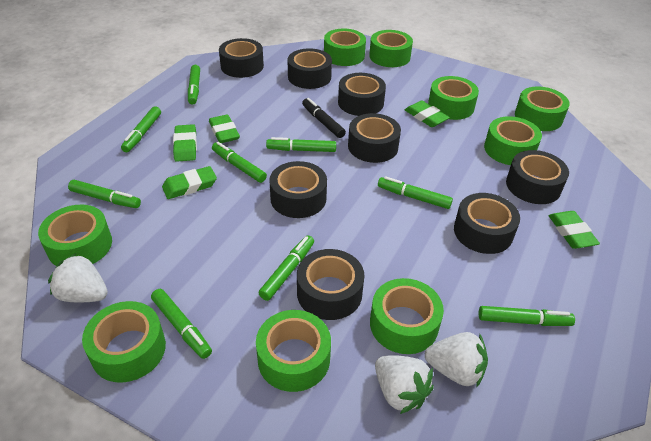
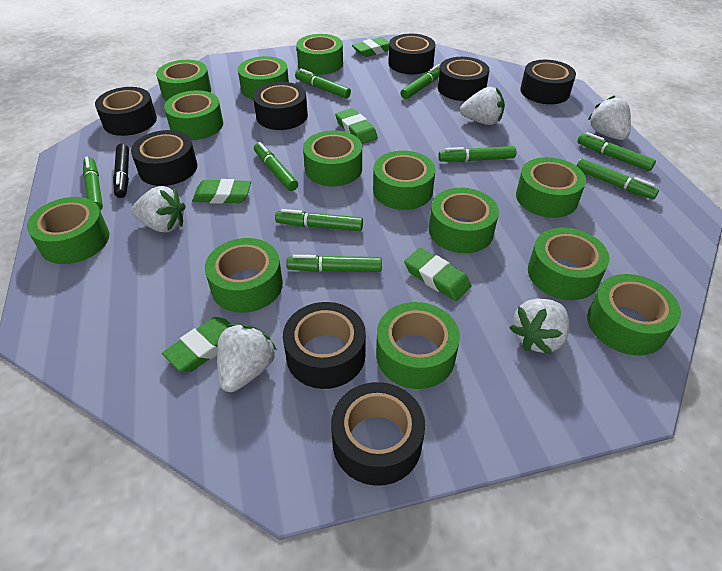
green tape: 9 -> 13
white strawberry: 3 -> 5

